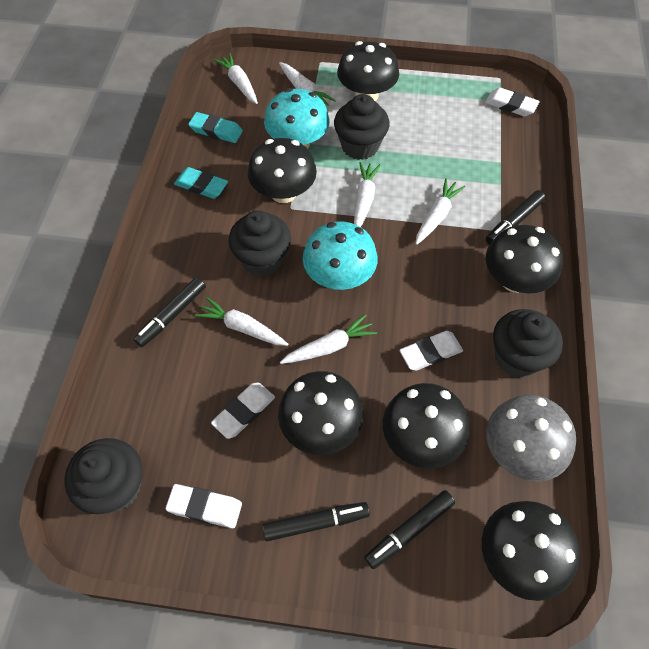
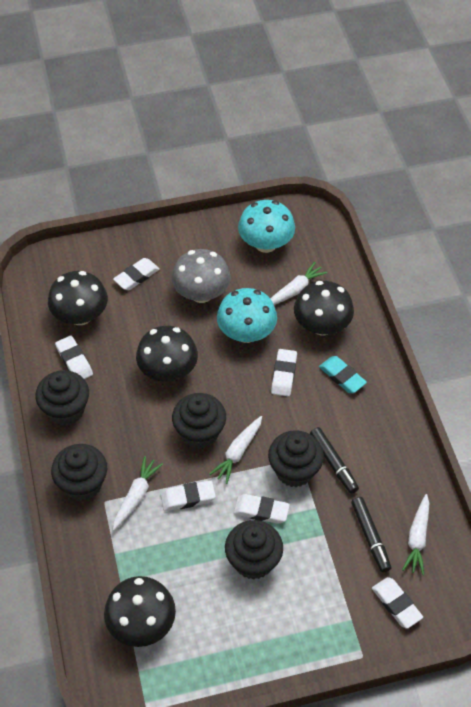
black cupcake: 4 -> 5
black marker: 4 -> 2
black mushroom: 6 -> 4
turquoise eraser: 2 -> 1
white carrot: 6 -> 4
white eraser: 4 -> 6

